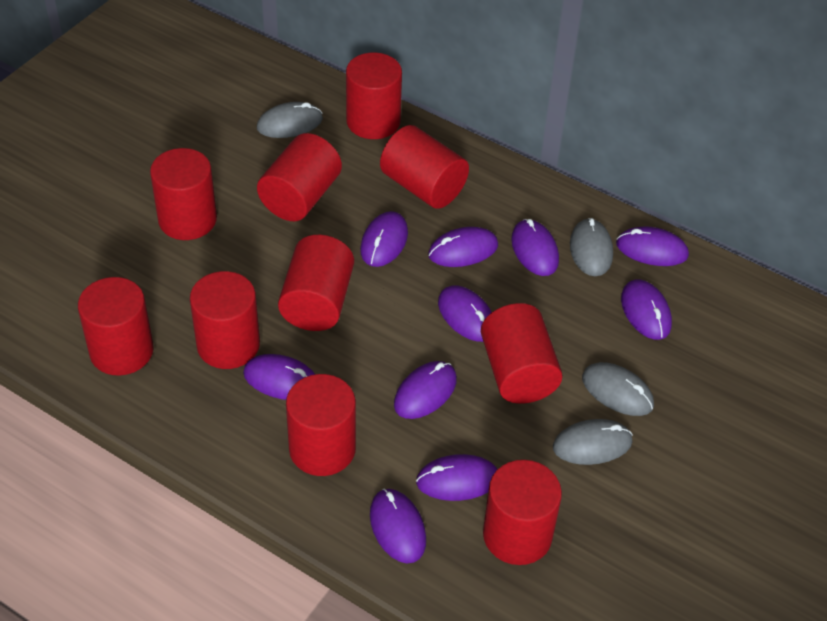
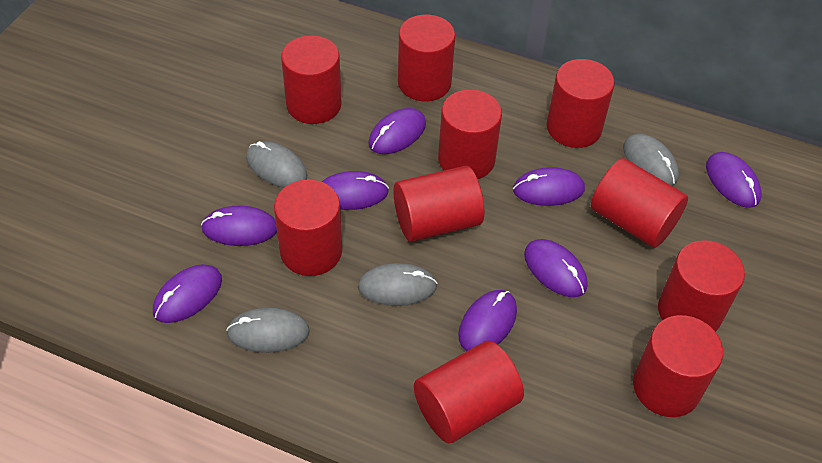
purple mouse: 10 -> 8

